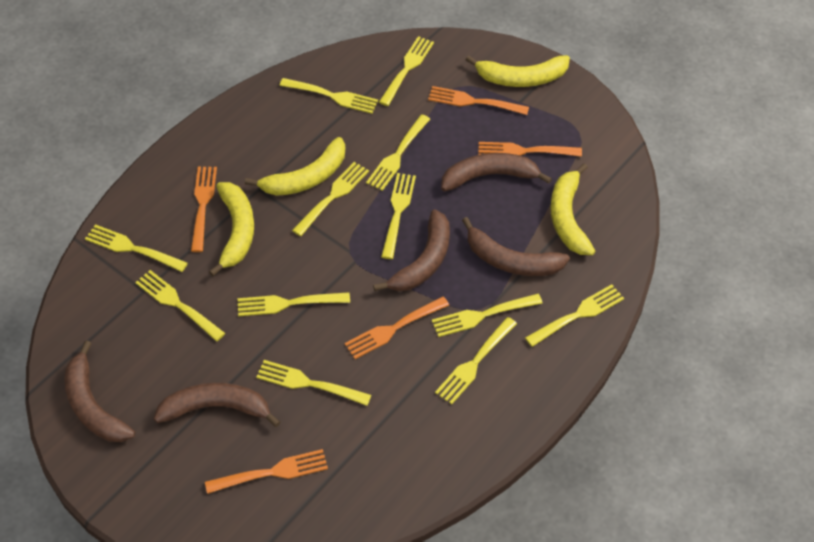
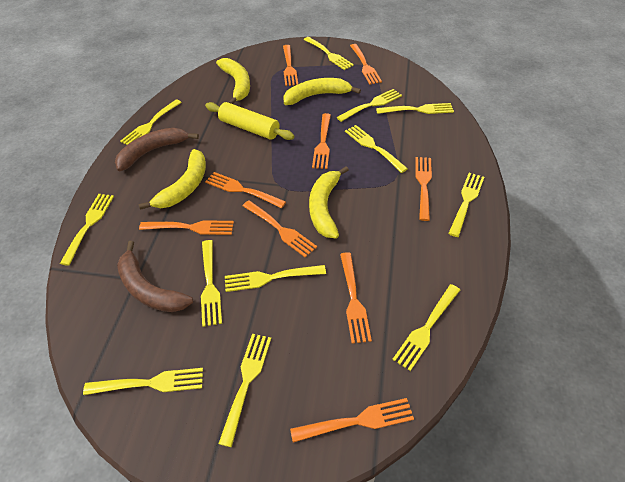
brown banana: 5 -> 2
orange fork: 5 -> 9
yellow rolling pin: 0 -> 1

